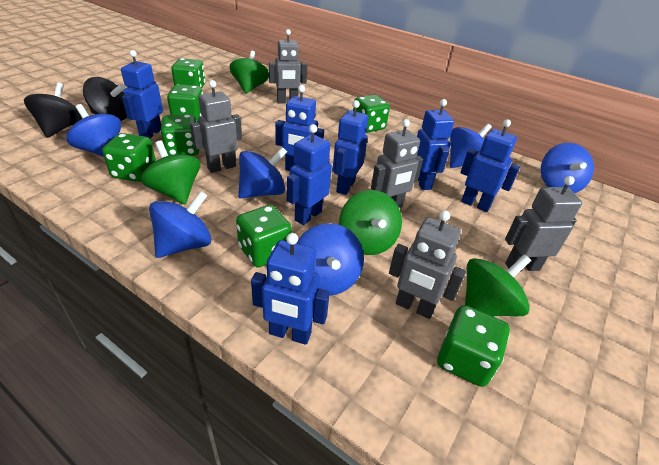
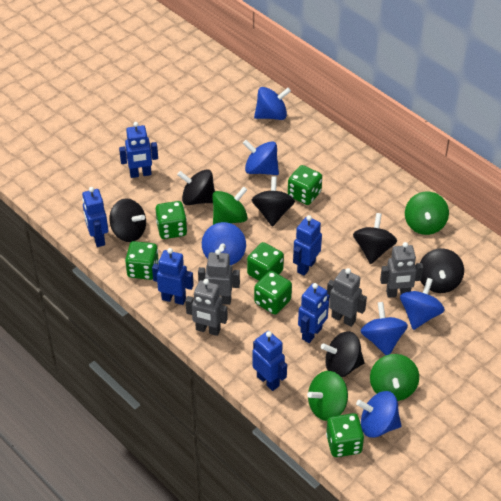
black spinning top: 2 -> 6
blue robot: 7 -> 6
green dice: 7 -> 6
grey robot: 5 -> 4

